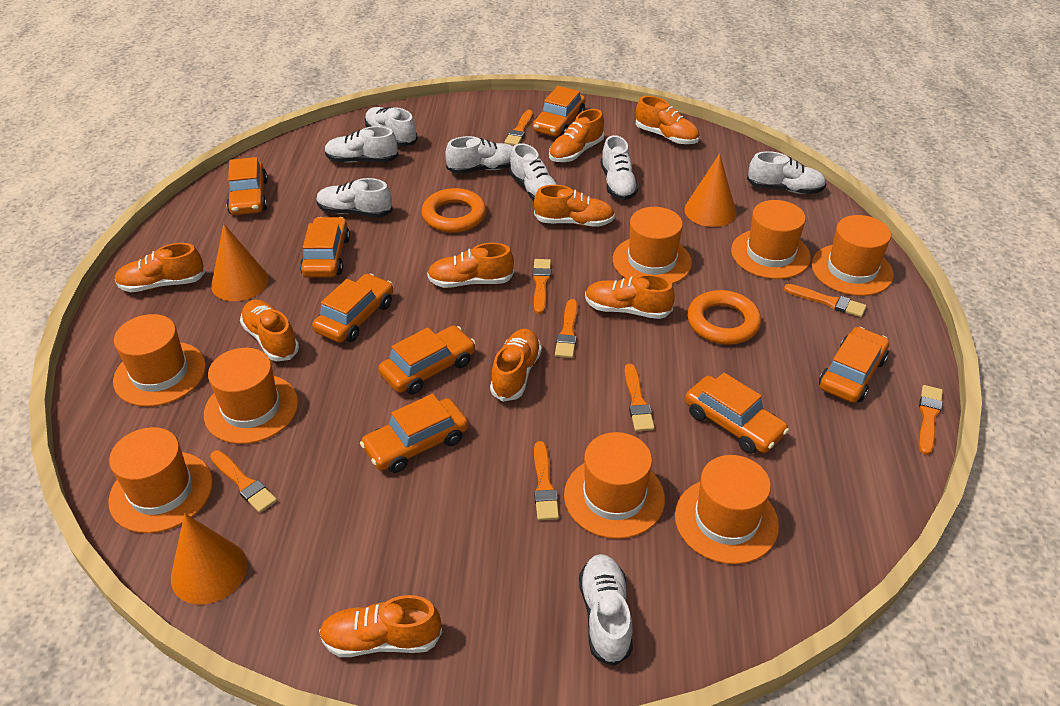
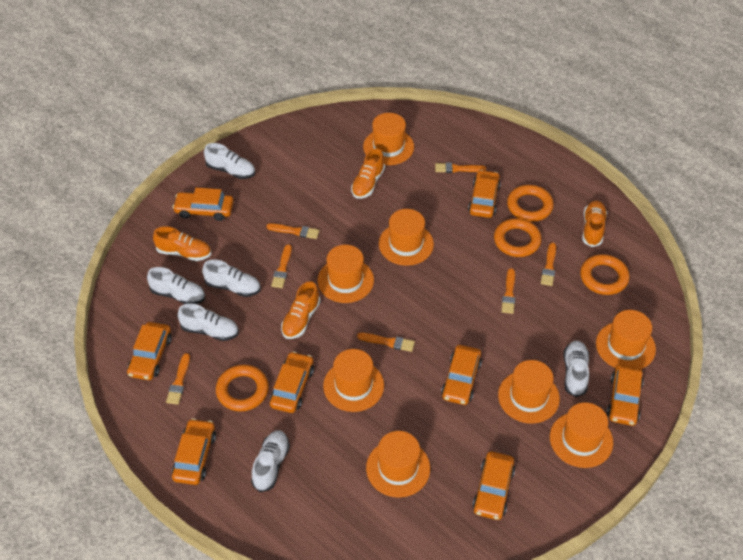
orange brush: 8 -> 7
orange cone: 3 -> 0
orange ring: 2 -> 4
orange shoe: 9 -> 4
white shoe: 8 -> 6

